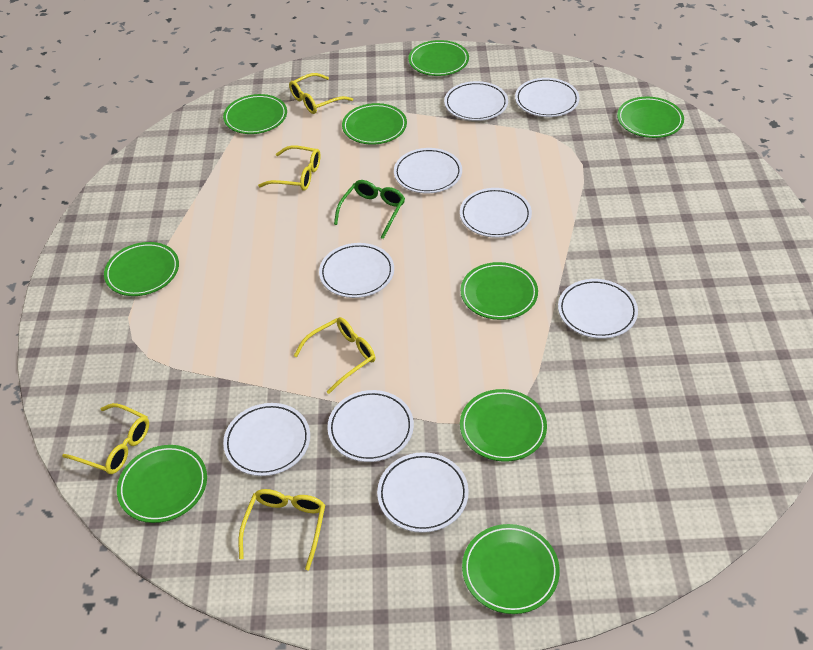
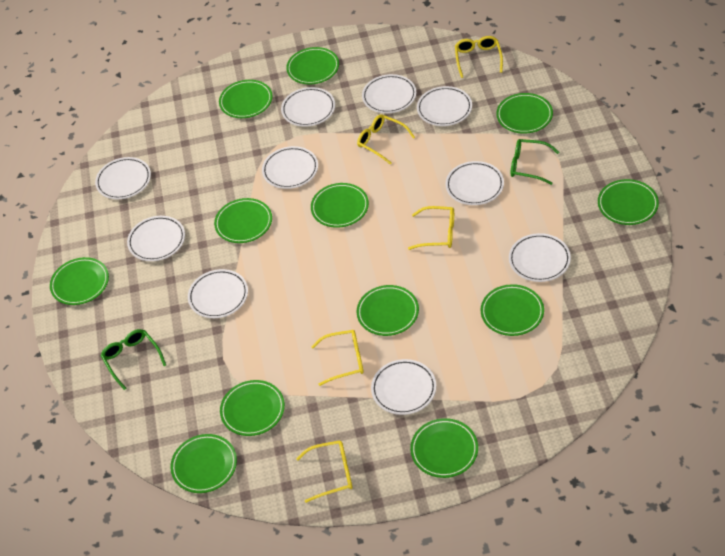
green glasses: 1 -> 2
green plate: 9 -> 12
white plate: 9 -> 10

